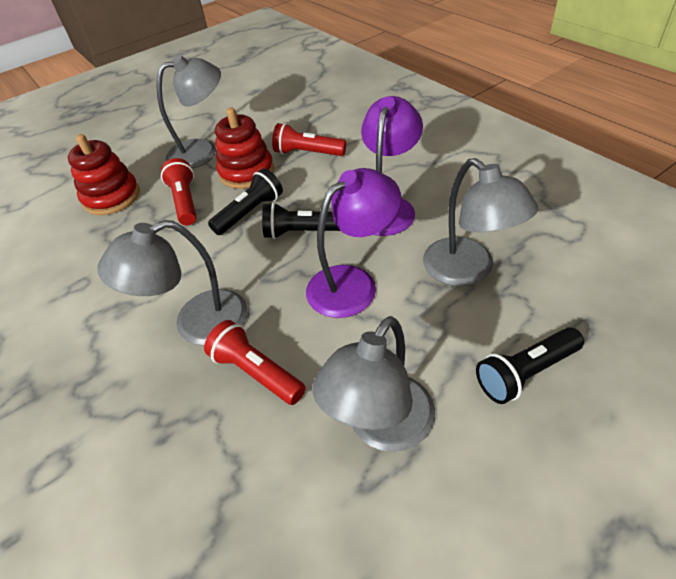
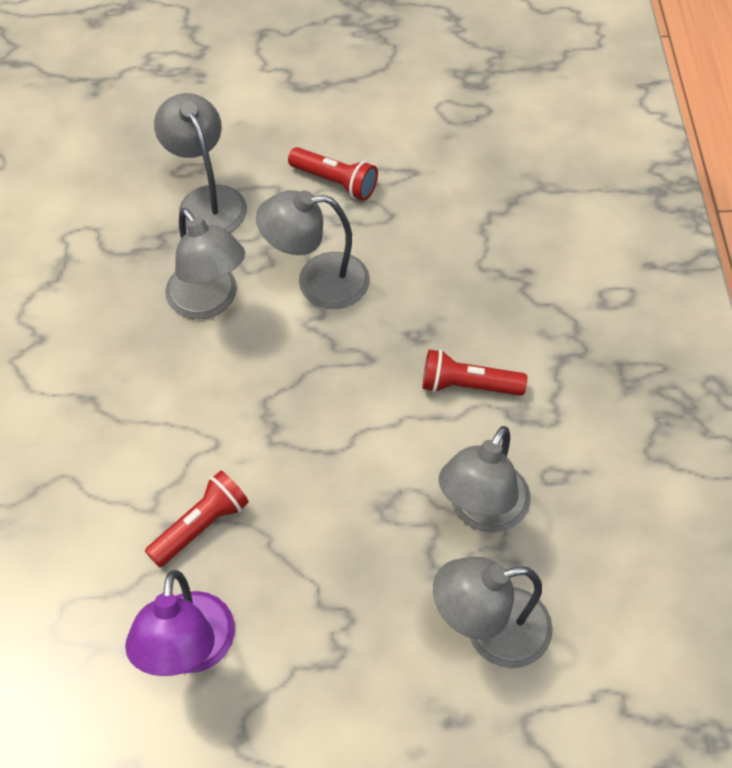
black flashlight: 3 -> 0
grey lamp: 4 -> 5
purple lamp: 2 -> 1
red stacking toy: 2 -> 0

